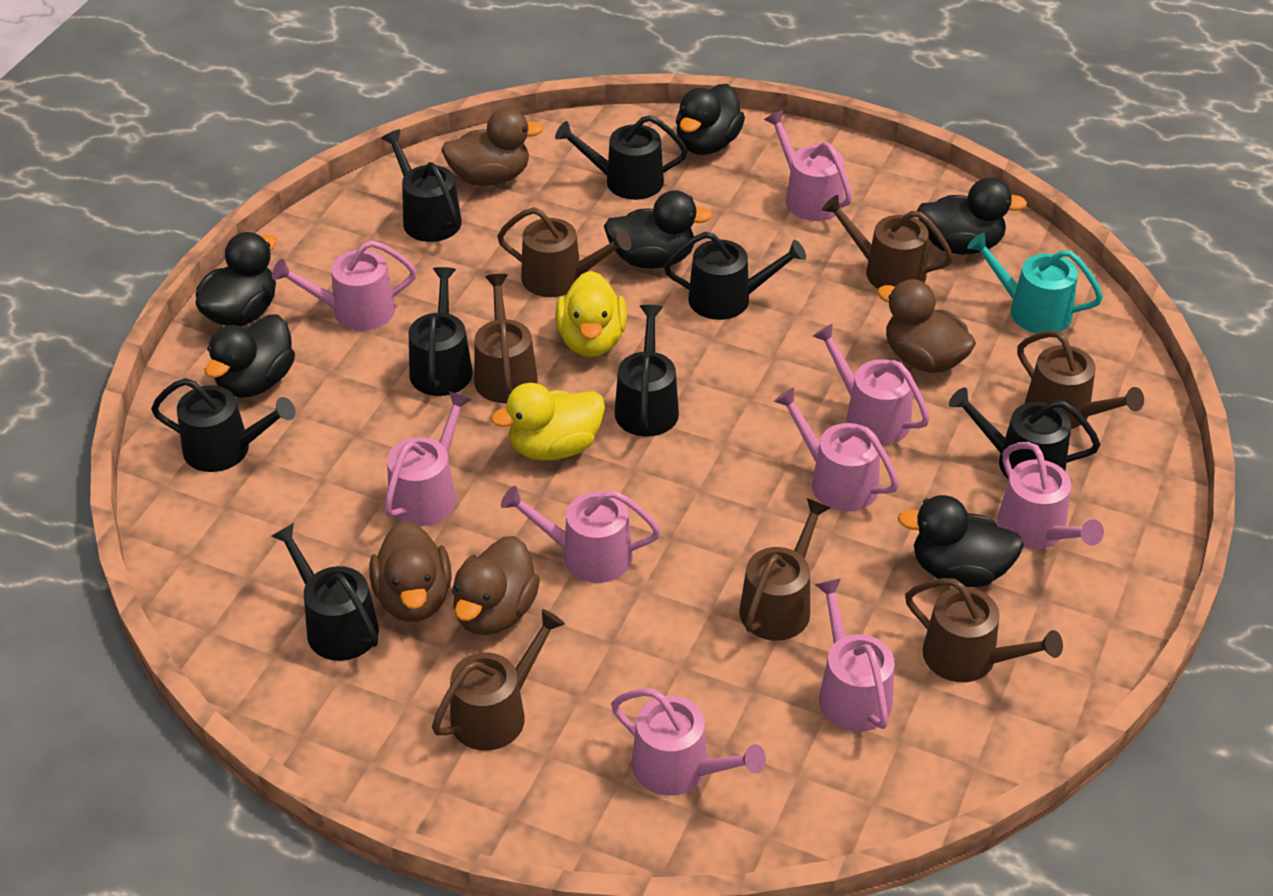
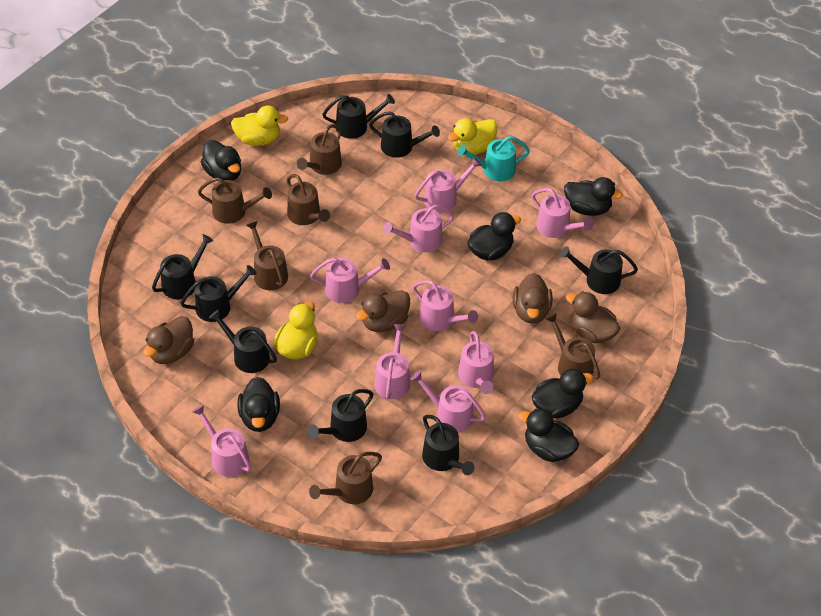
brown watering can: 7 -> 6
yellow duck: 2 -> 3

